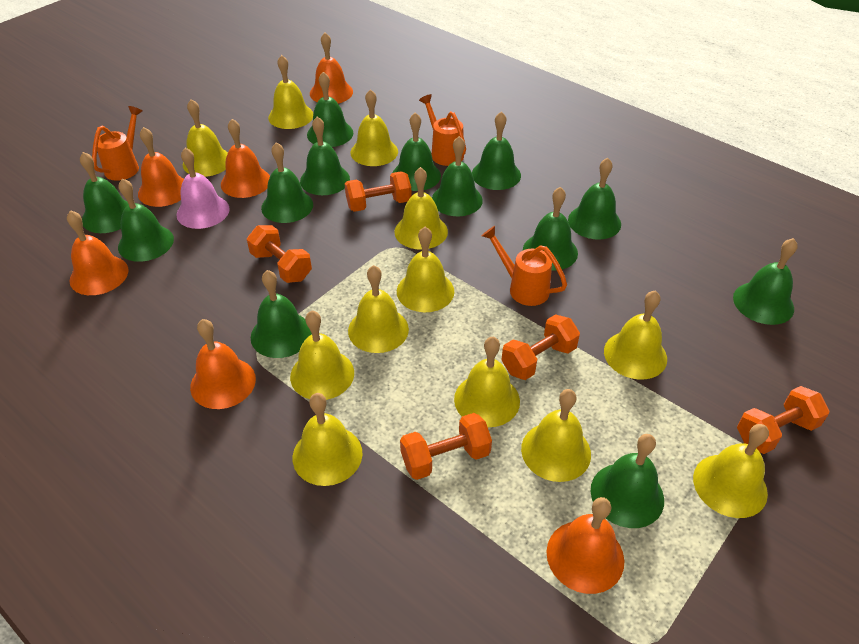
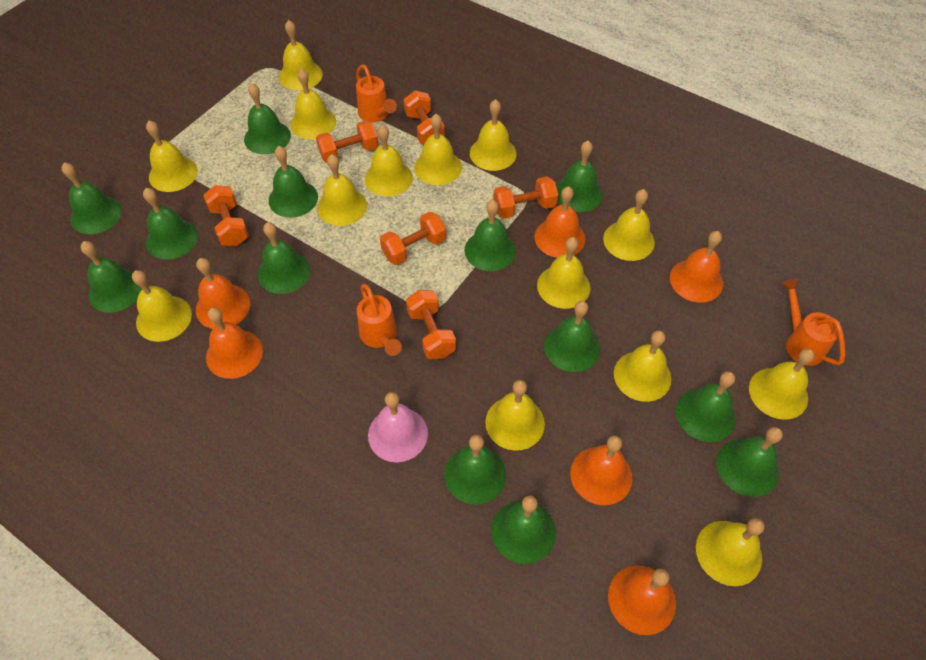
orange dumbbell: 5 -> 6
yellow bell: 12 -> 14

